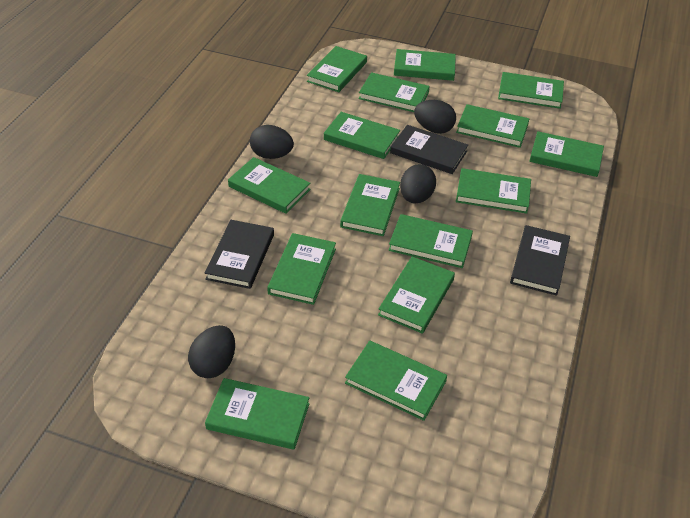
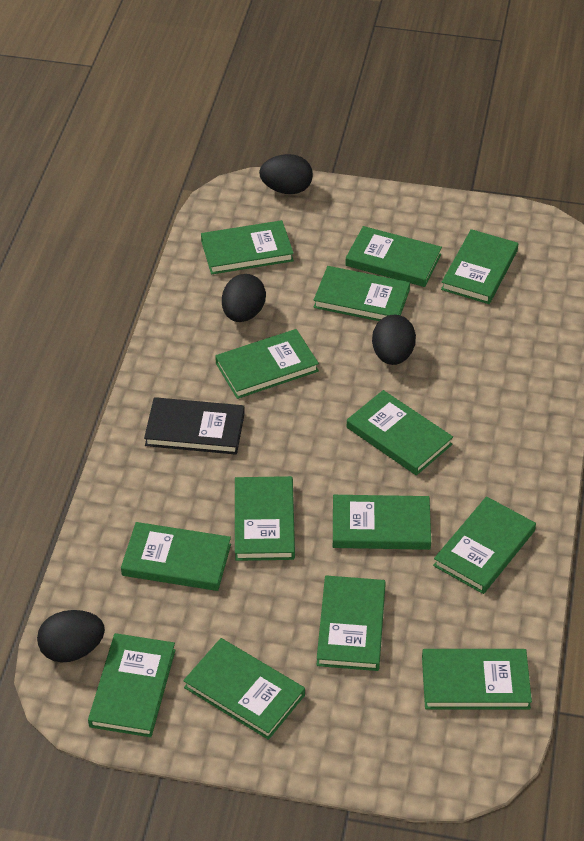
black book: 3 -> 1
green book: 15 -> 14

